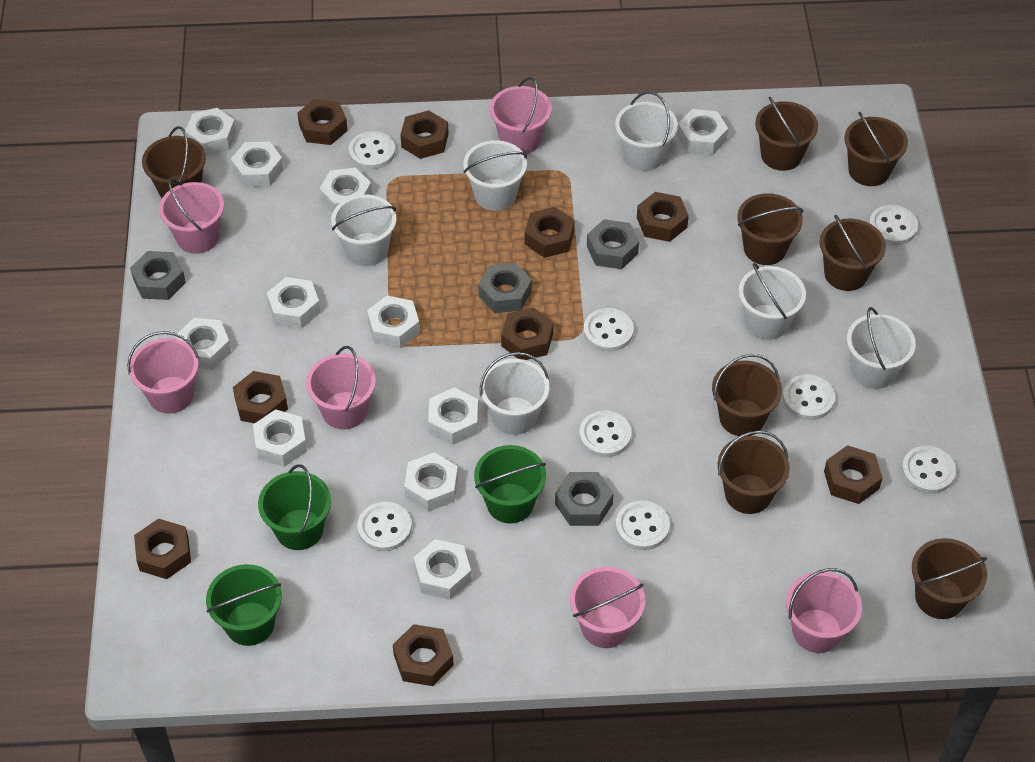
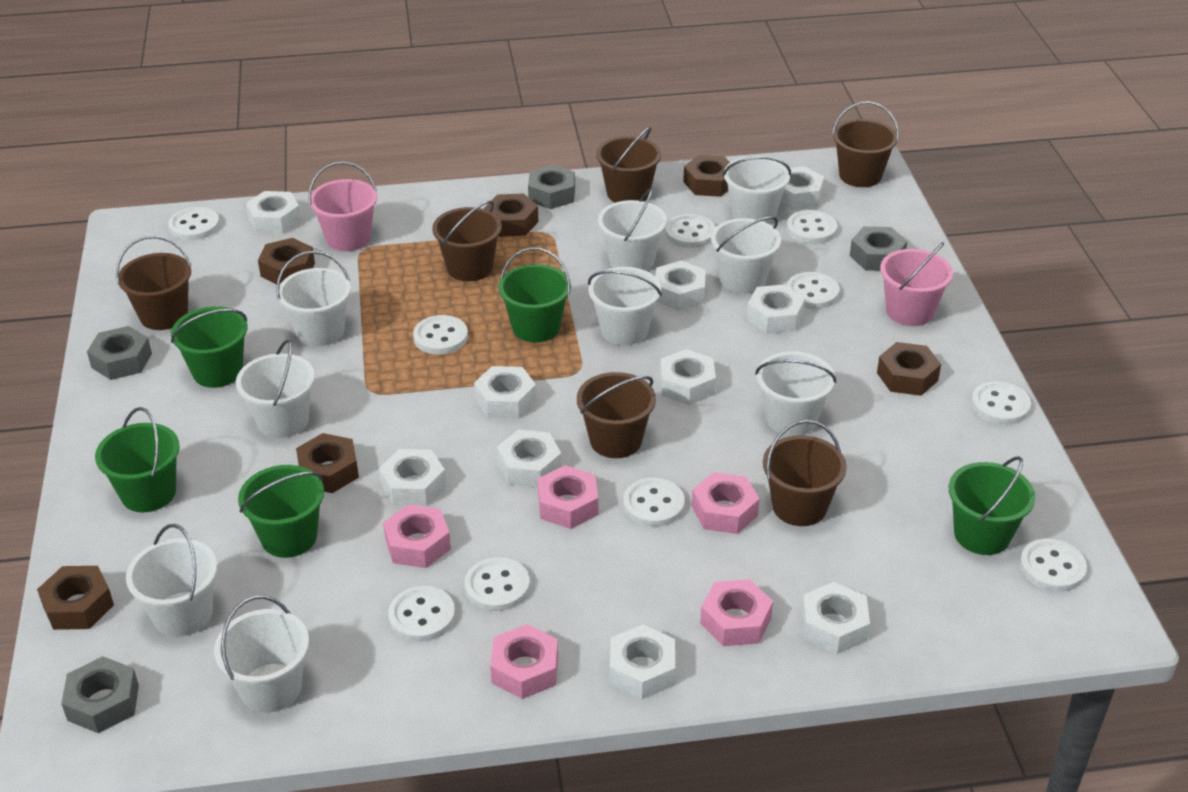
brown bucket: 8 -> 6
brown nut: 9 -> 6
green bucket: 3 -> 5
pink bucket: 6 -> 2
pink nut: 0 -> 5
white bucket: 6 -> 9
white button: 8 -> 10
white nut: 11 -> 10

